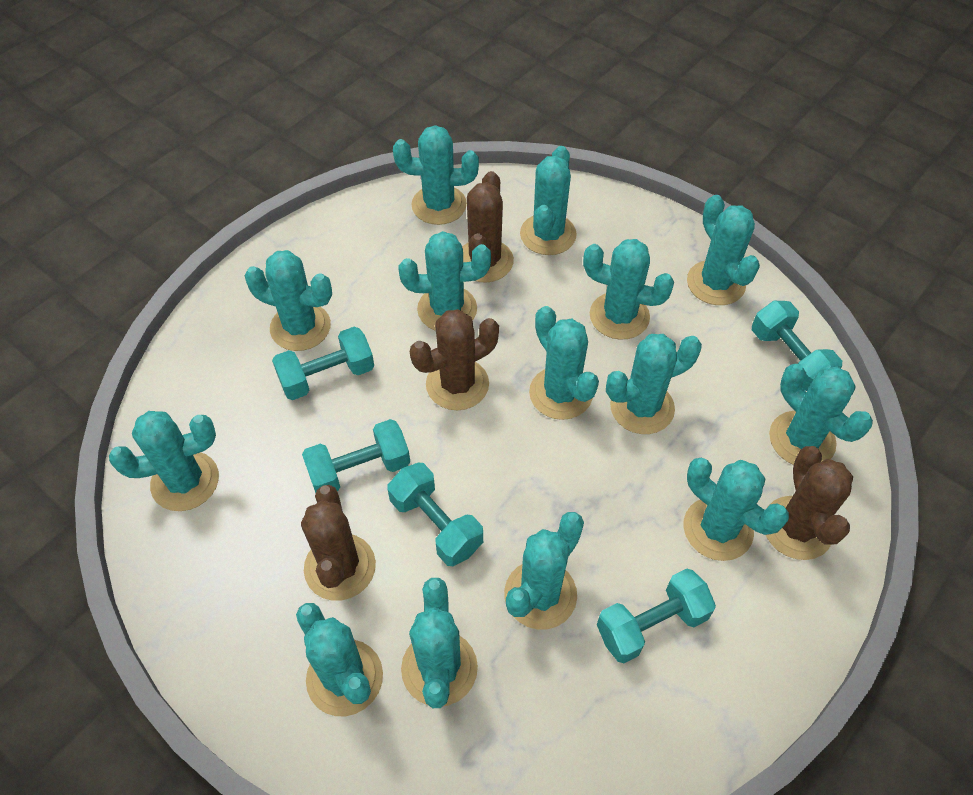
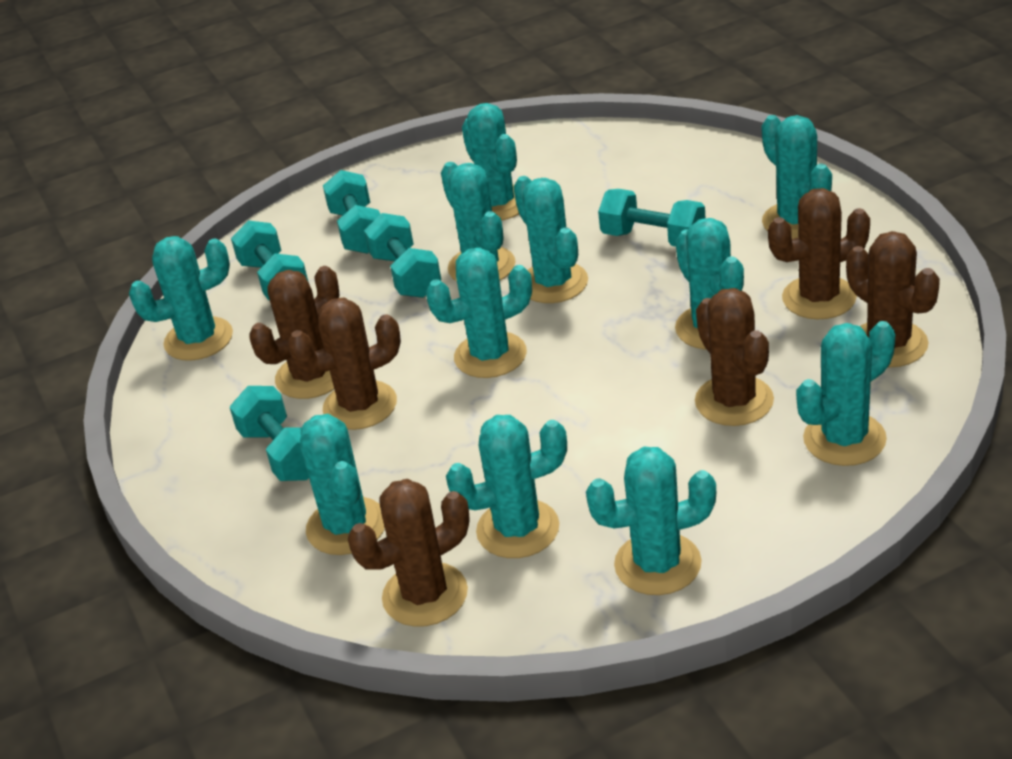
brown cactus: 4 -> 6
turquoise cactus: 14 -> 11

